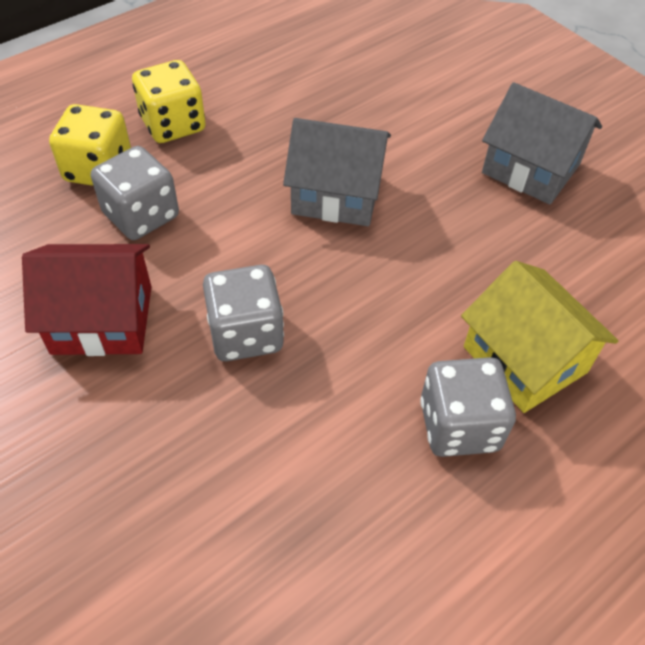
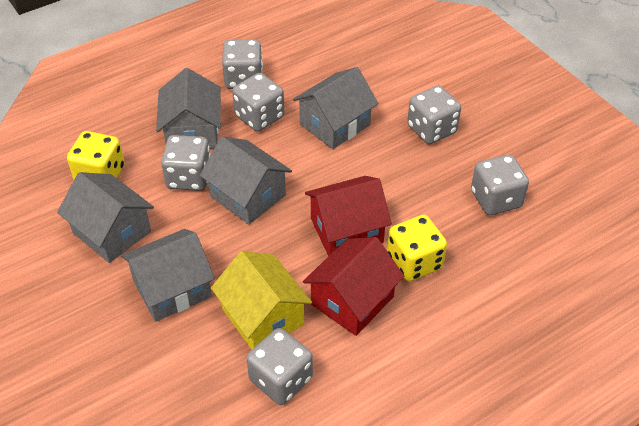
grey dice: 3 -> 6
grey house: 2 -> 5
red house: 1 -> 2

